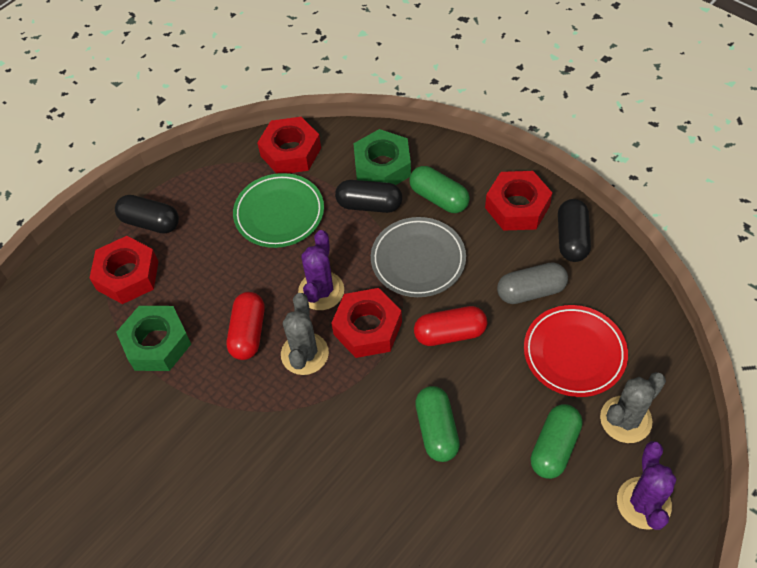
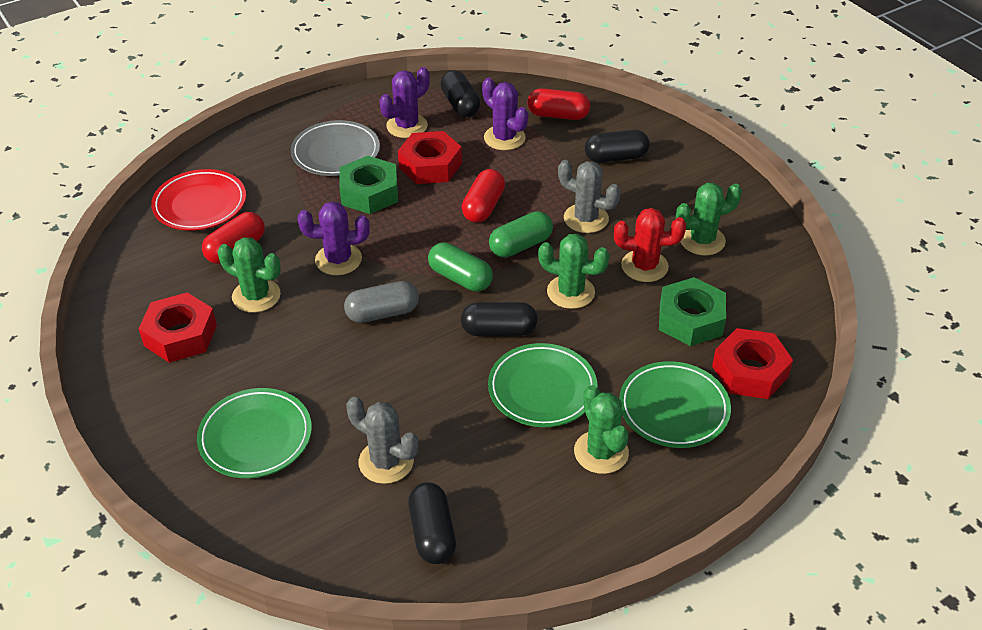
black capsule: 3 -> 4
green cactus: 0 -> 4
green capsule: 3 -> 2
green plate: 1 -> 3
purple cactus: 2 -> 3
red cactus: 0 -> 1
red capsule: 2 -> 3
red nut: 4 -> 3

